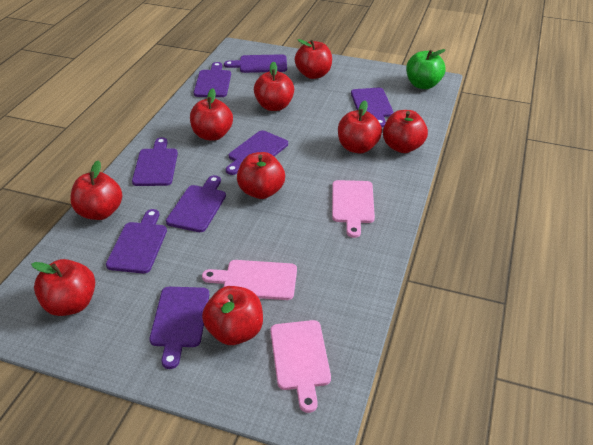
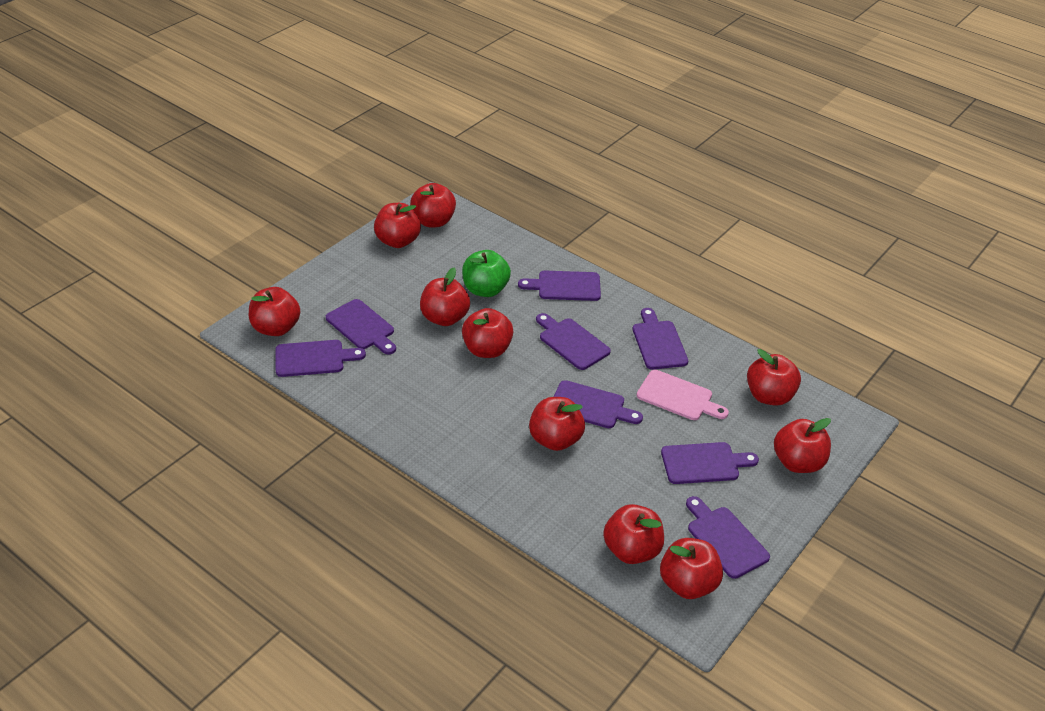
pink cutting board: 3 -> 1
red apple: 9 -> 10

